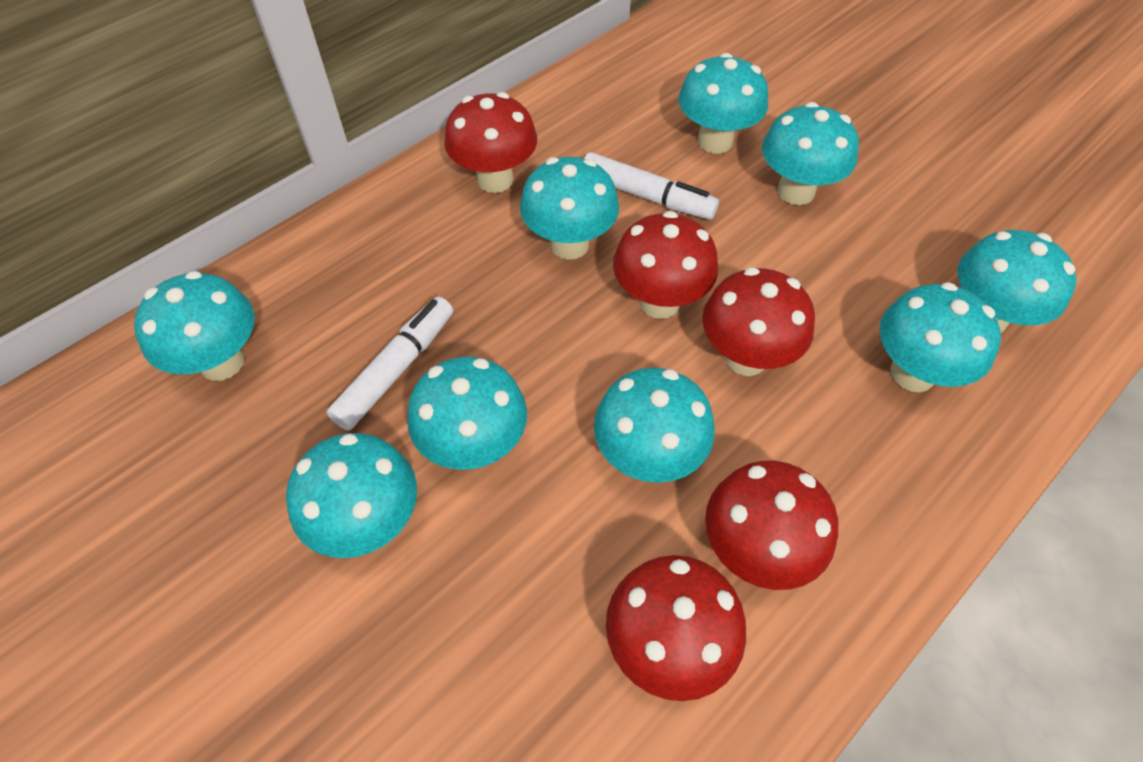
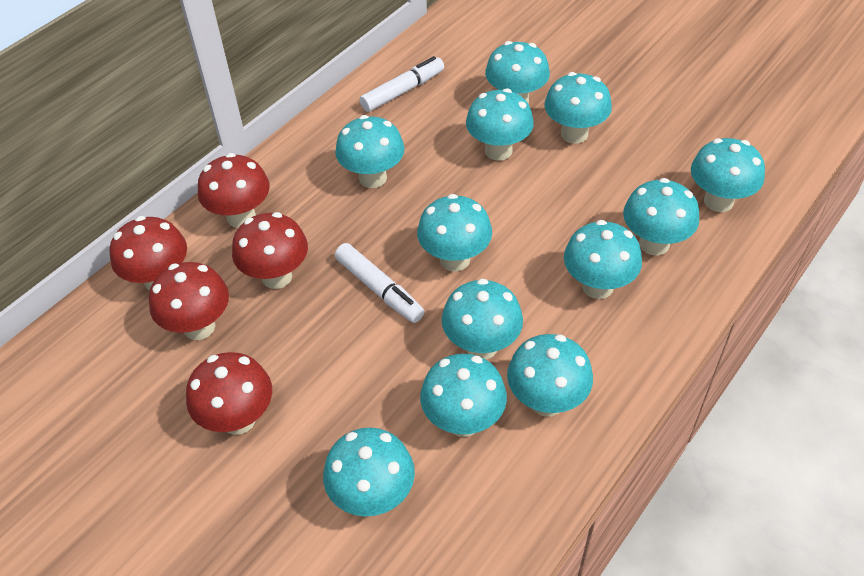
turquoise mushroom: 9 -> 12

